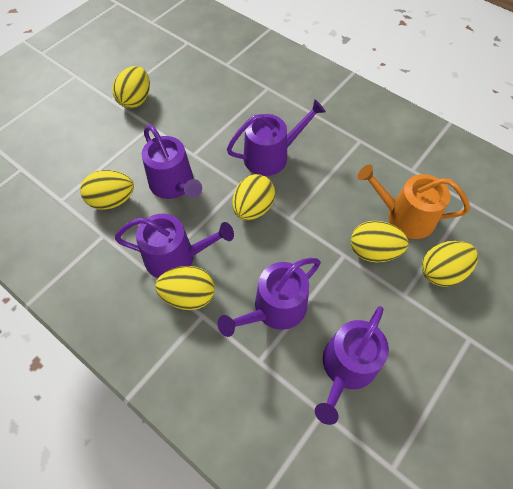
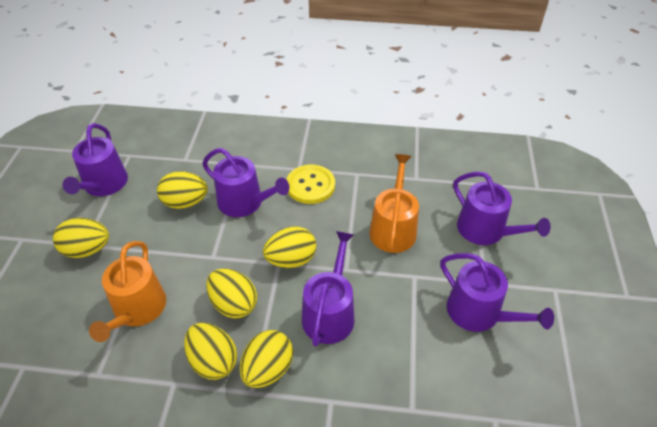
orange watering can: 1 -> 2
yellow button: 0 -> 1

